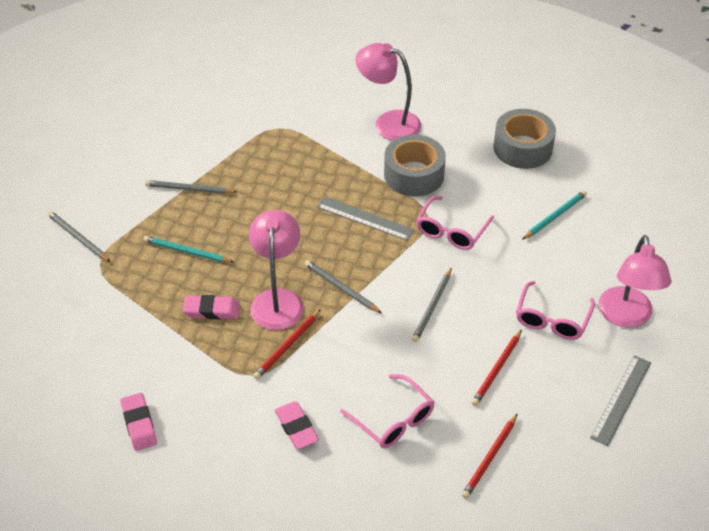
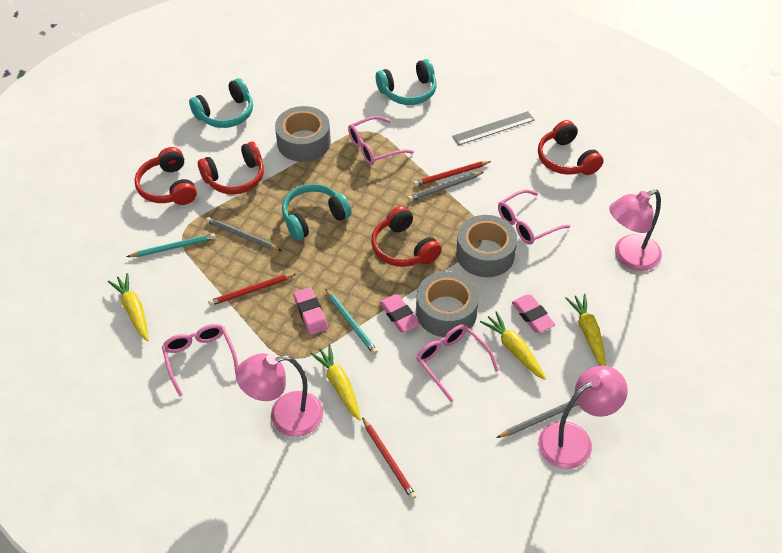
grey pencil: 4 -> 3
grey ruler: 2 -> 1
grey tape: 2 -> 3
pink glasses: 3 -> 4
red headphones: 0 -> 4
turquoise headphones: 0 -> 3
yellow carrot: 0 -> 4

